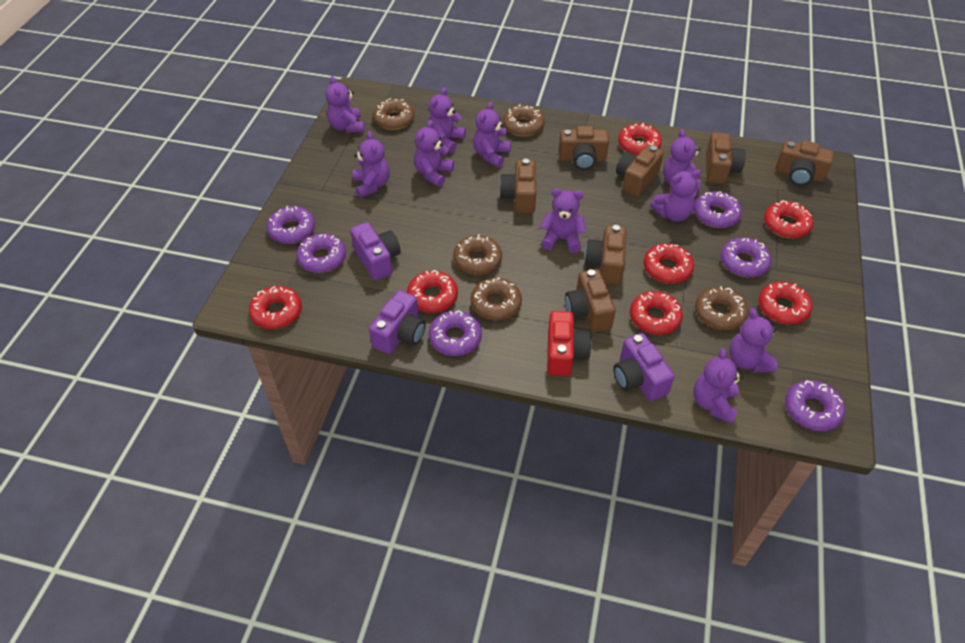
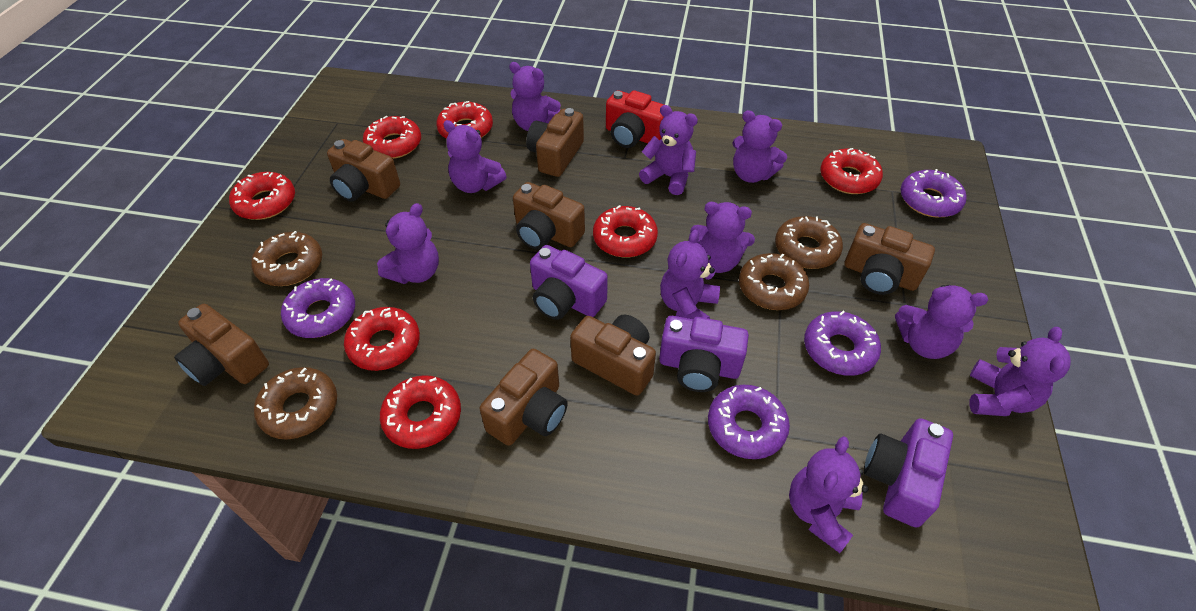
brown donut: 5 -> 4
purple donut: 6 -> 4

